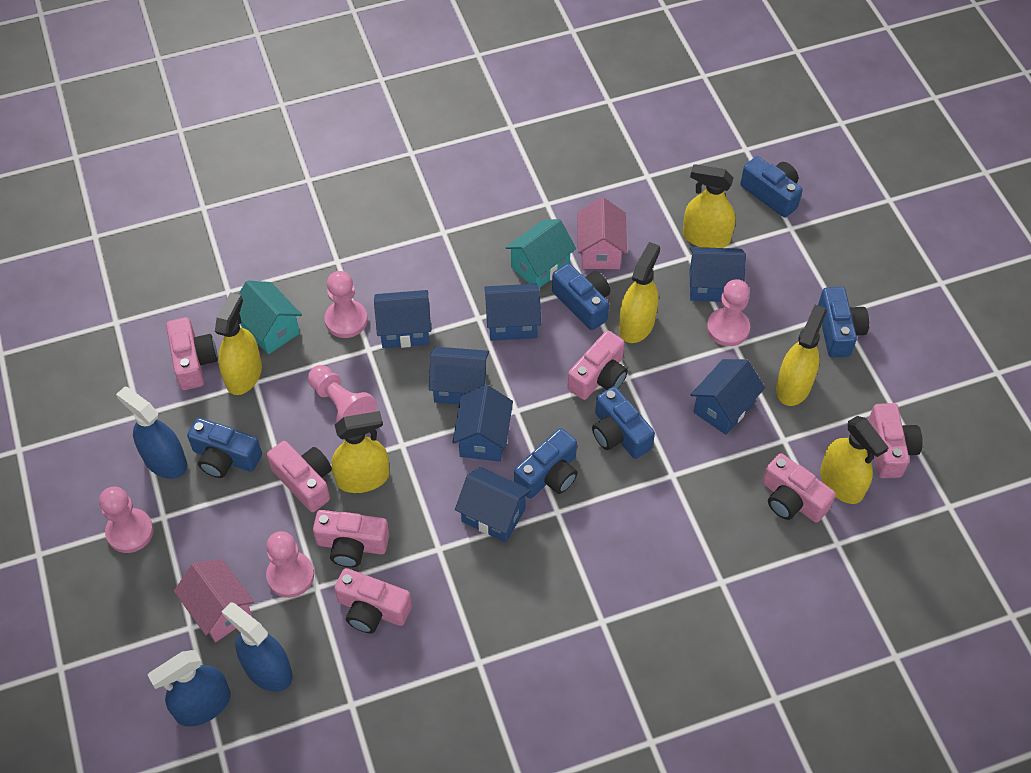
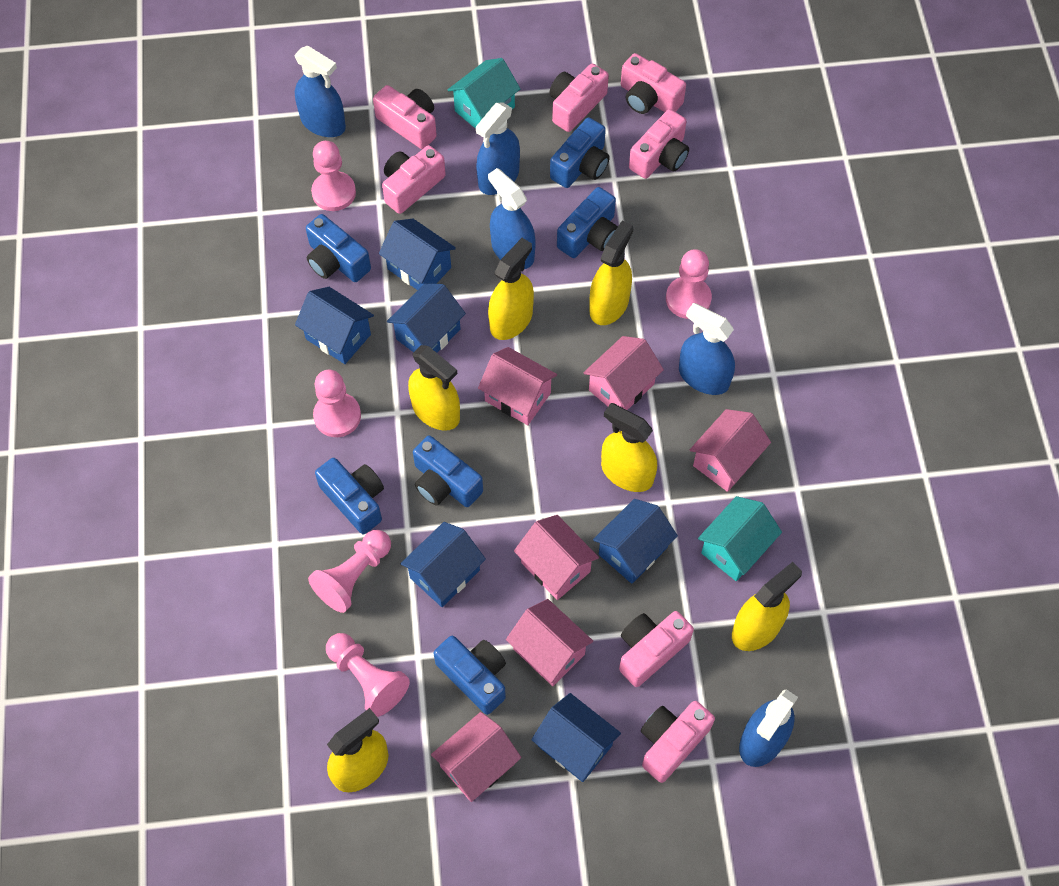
blue house: 7 -> 6
blue spray bottle: 3 -> 5
pink house: 2 -> 6

